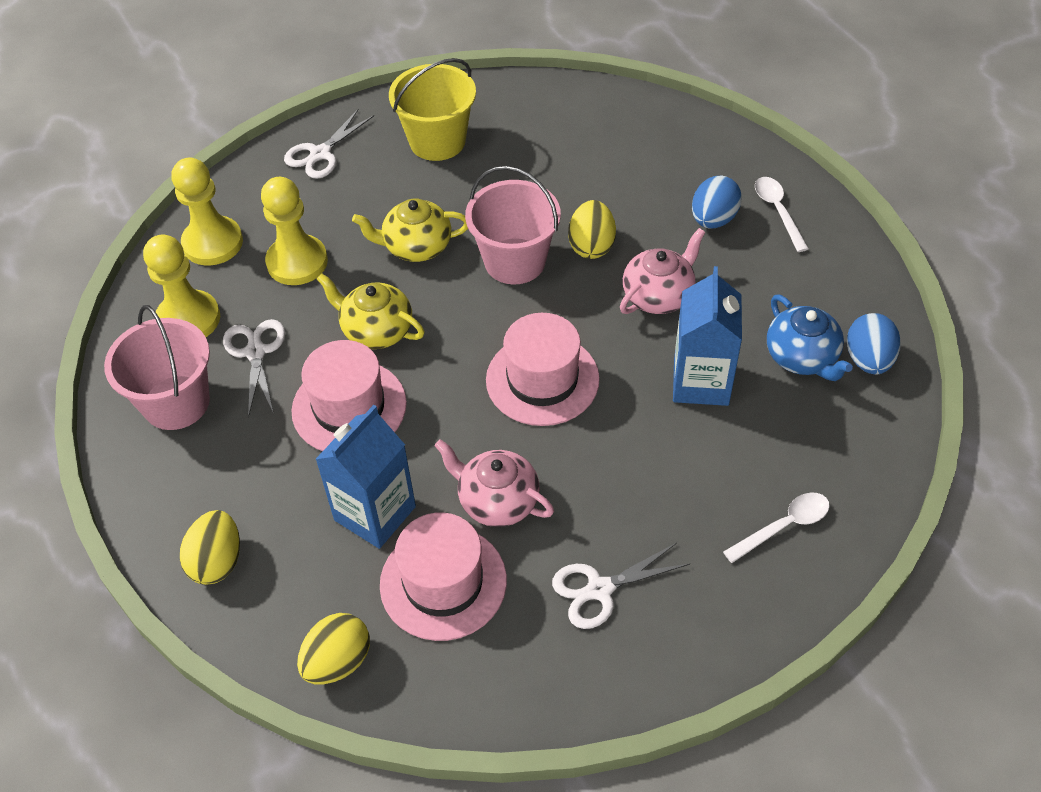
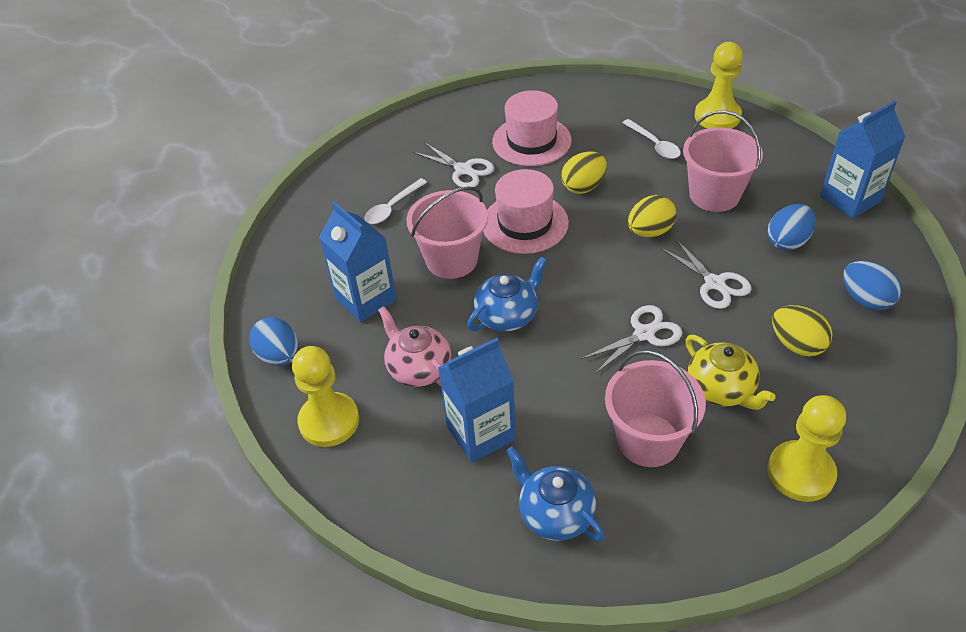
blue carton: 2 -> 3
blue egg: 2 -> 3
blue teapot: 1 -> 2
pink bucket: 2 -> 3
pink hat: 3 -> 2
pink teapot: 2 -> 1
yellow bucket: 1 -> 0
yellow teapot: 2 -> 1

